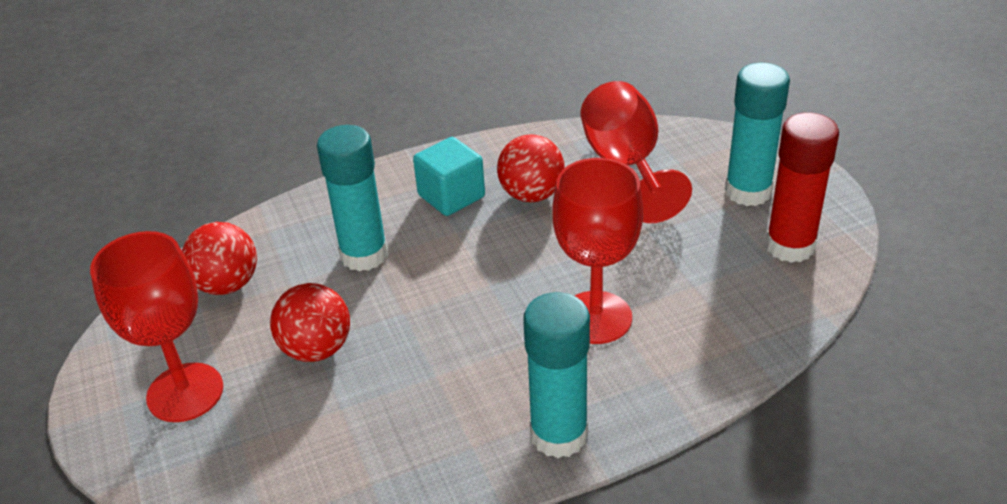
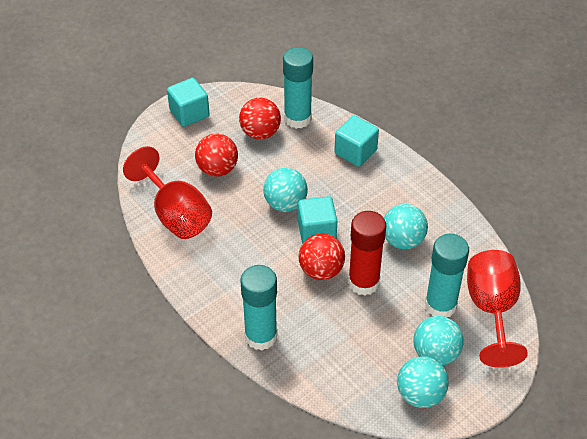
red goblet: 3 -> 2
turquoise ball: 0 -> 4
turquoise cube: 1 -> 3

